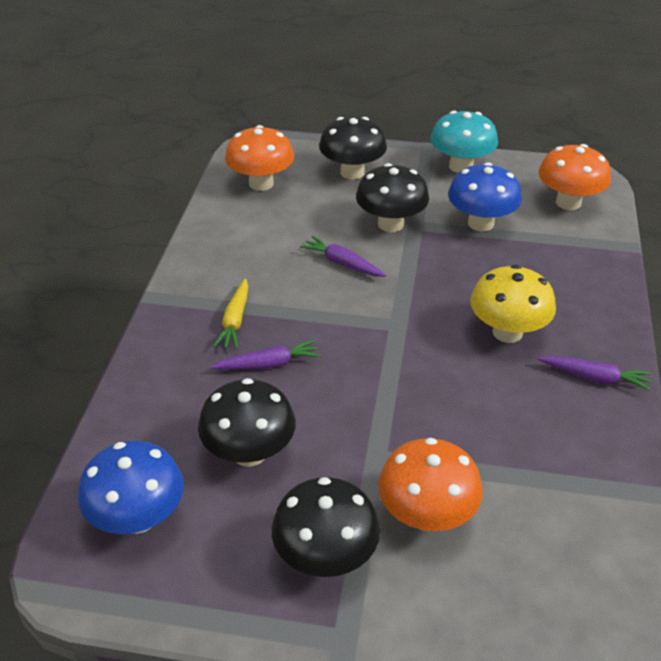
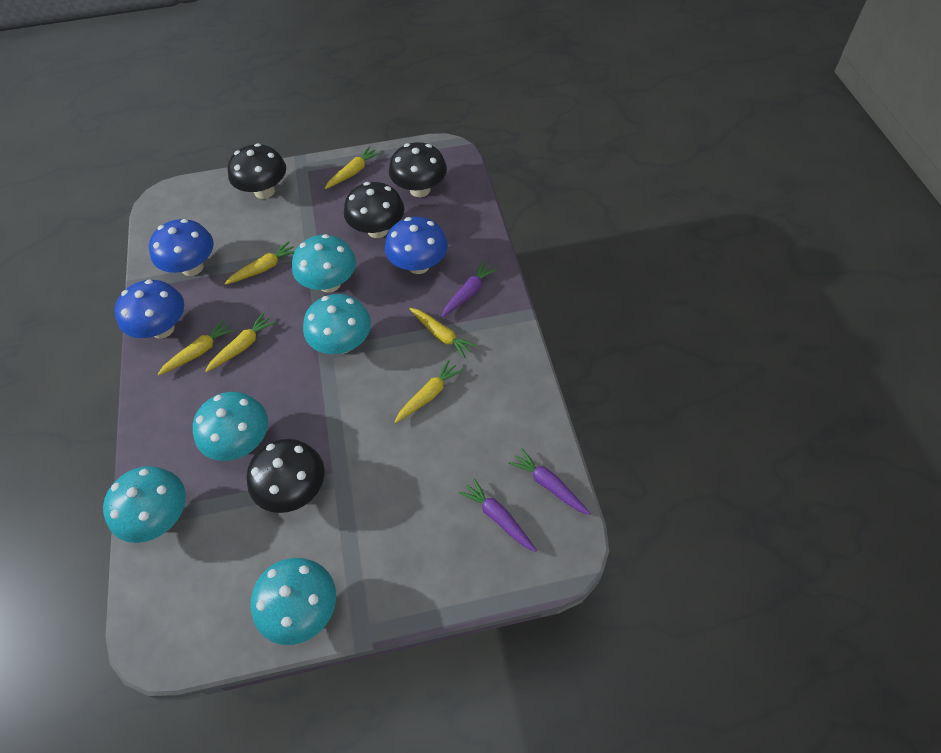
blue mushroom: 2 -> 3
orange mushroom: 3 -> 0
turquoise mushroom: 1 -> 5
yellow carrot: 1 -> 6
yellow mushroom: 1 -> 0

